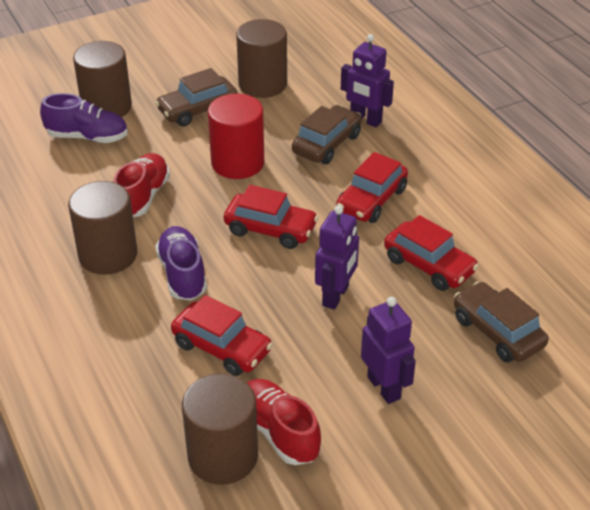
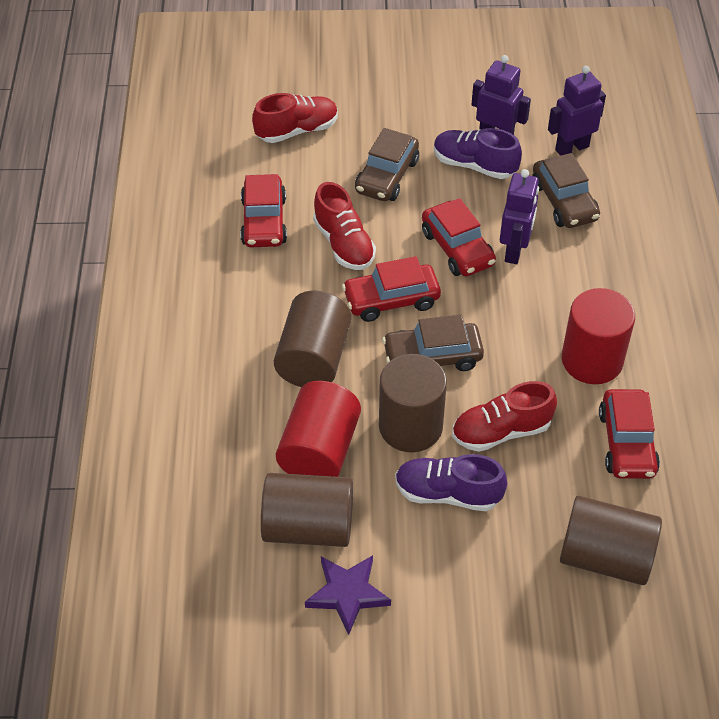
purple star: 0 -> 1
red cylinder: 1 -> 2
red shoe: 2 -> 3

